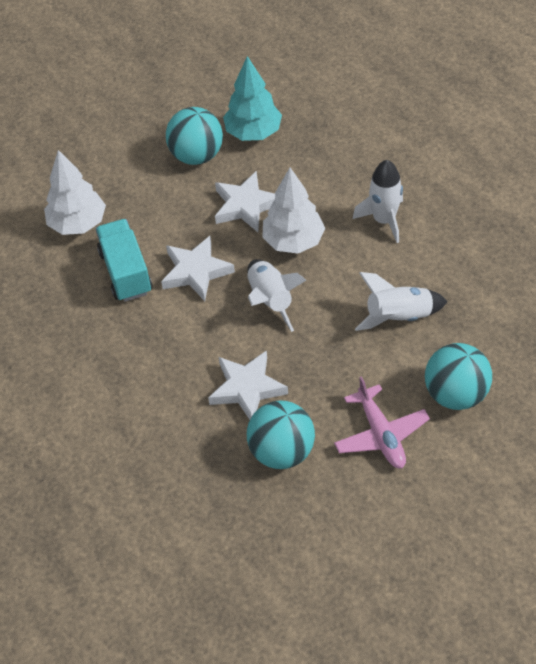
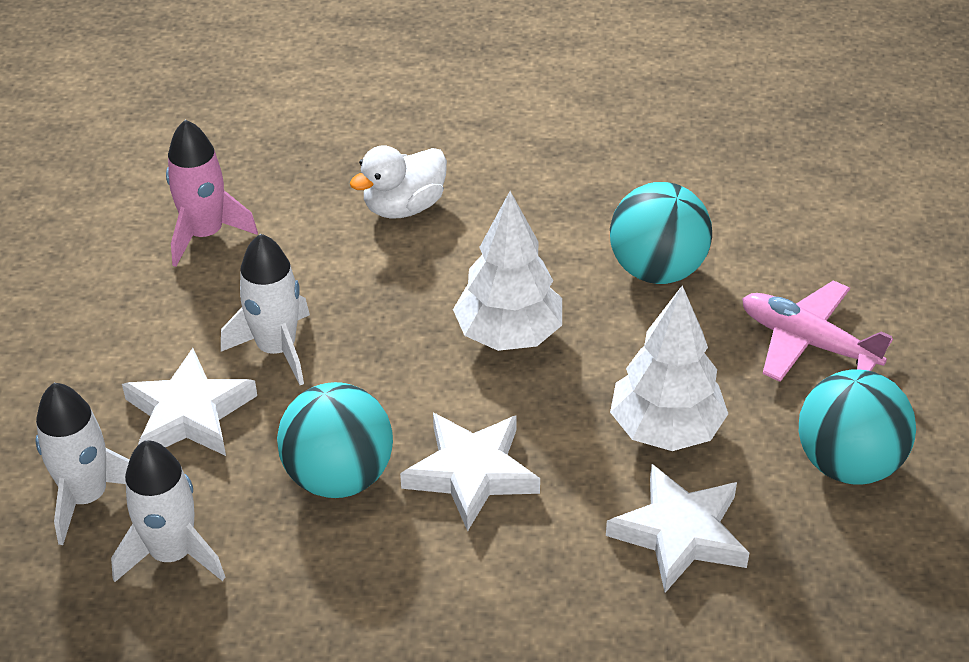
pink rocket: 0 -> 1
turquoise tree: 1 -> 0
turquoise truck: 1 -> 0
white duck: 0 -> 1

